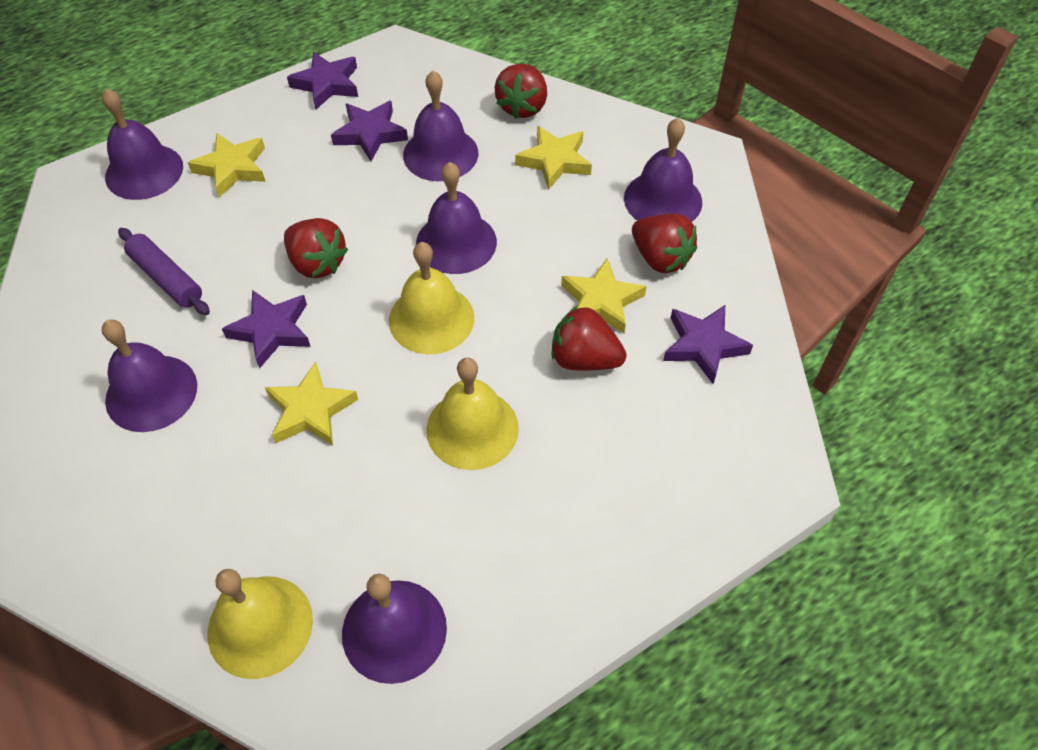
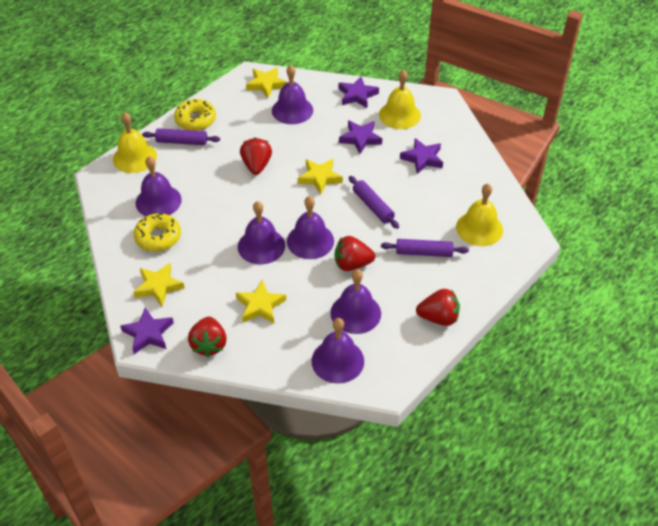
purple rolling pin: 1 -> 3
yellow donut: 0 -> 2

